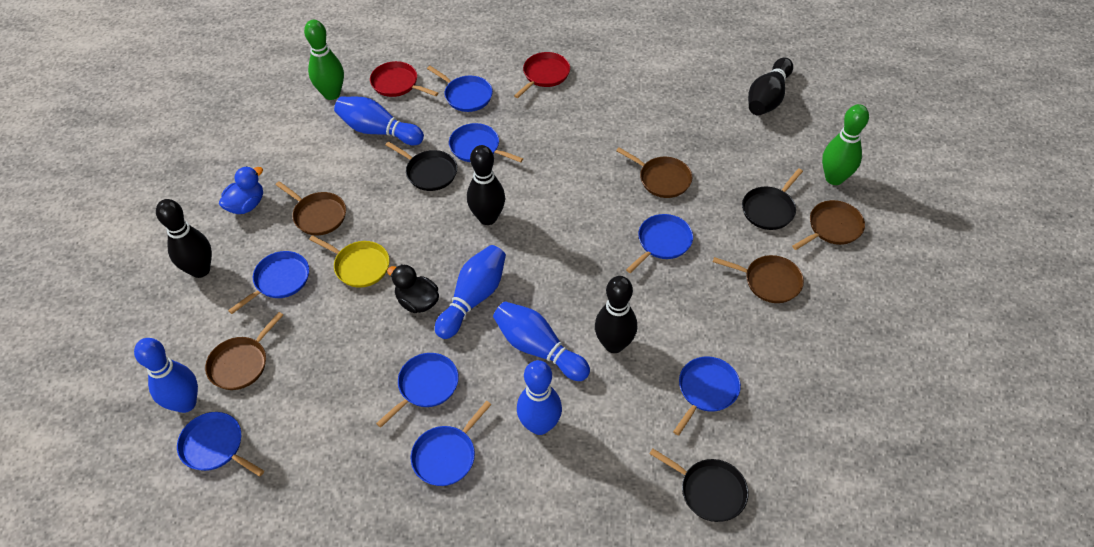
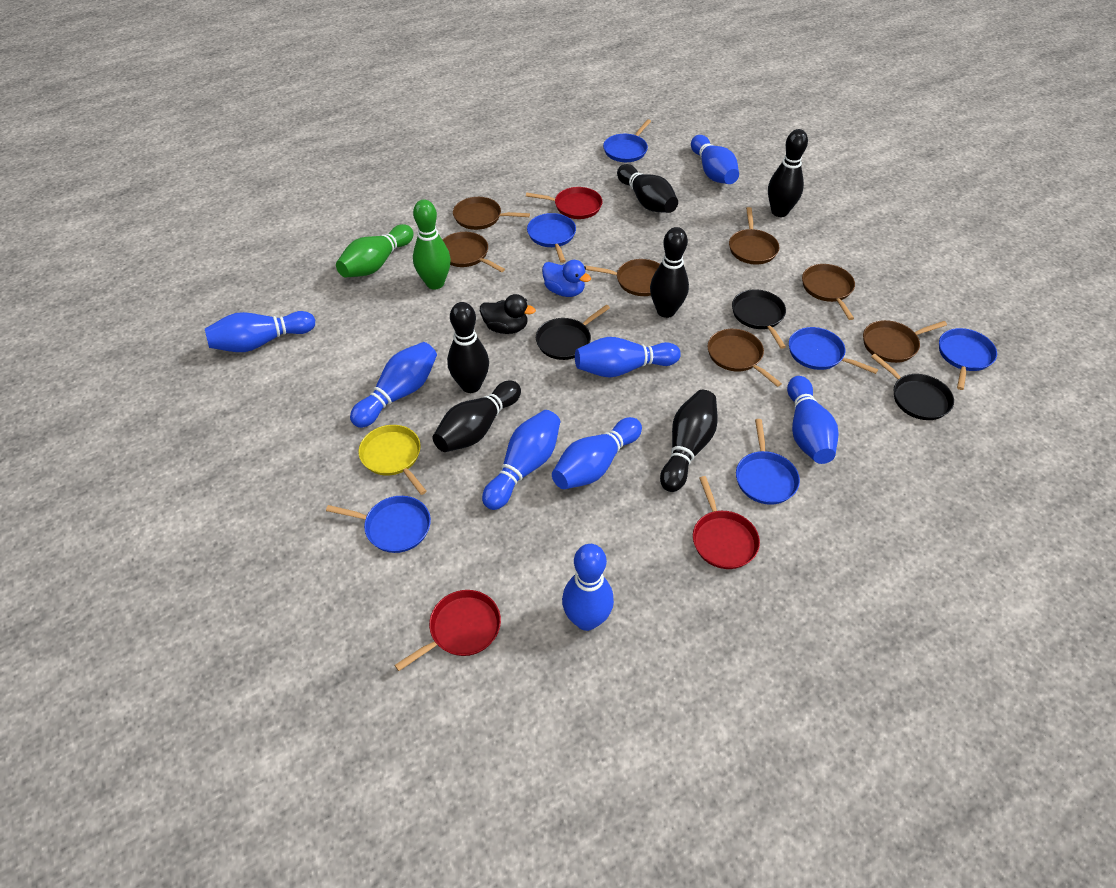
black bowling pin: 4 -> 6
blue bowling pin: 5 -> 8
blue pan: 8 -> 6
brown pan: 5 -> 7
red pan: 2 -> 3

